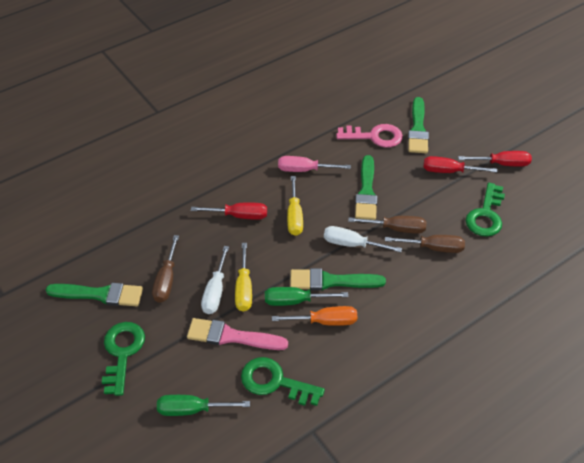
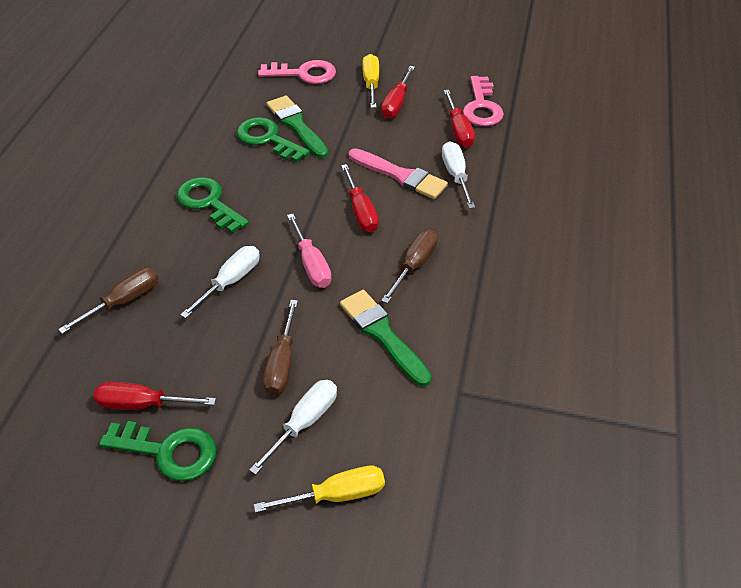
green brush: 4 -> 2
green screwdriver: 2 -> 0
orange screwdriver: 1 -> 0
pink key: 1 -> 2
red screwdriver: 3 -> 4
white screwdriver: 2 -> 3

